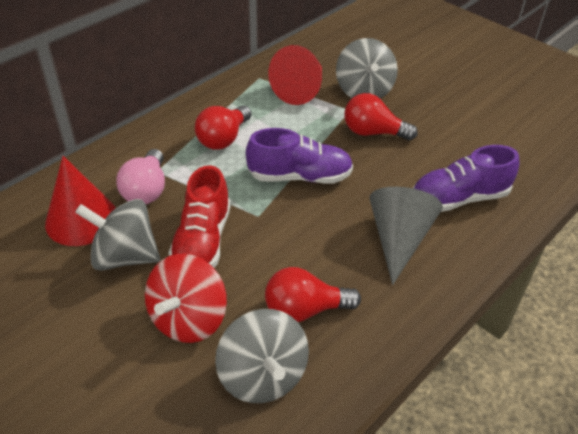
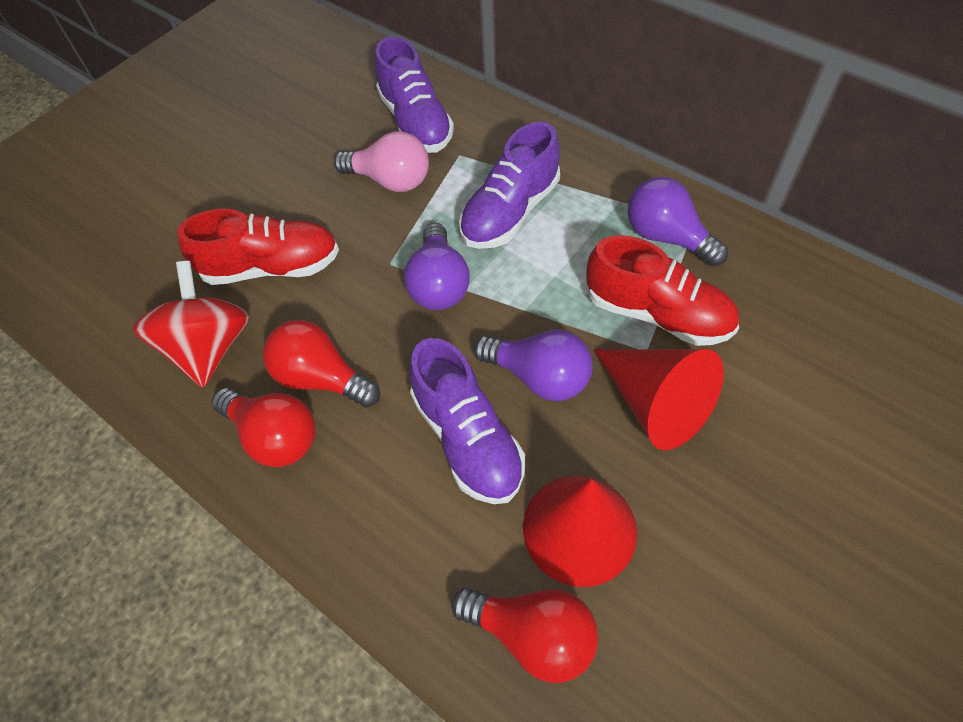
grey cone: 1 -> 0
grey spinning top: 3 -> 0
purple light bulb: 0 -> 3
purple shoe: 2 -> 3
red shoe: 1 -> 2

